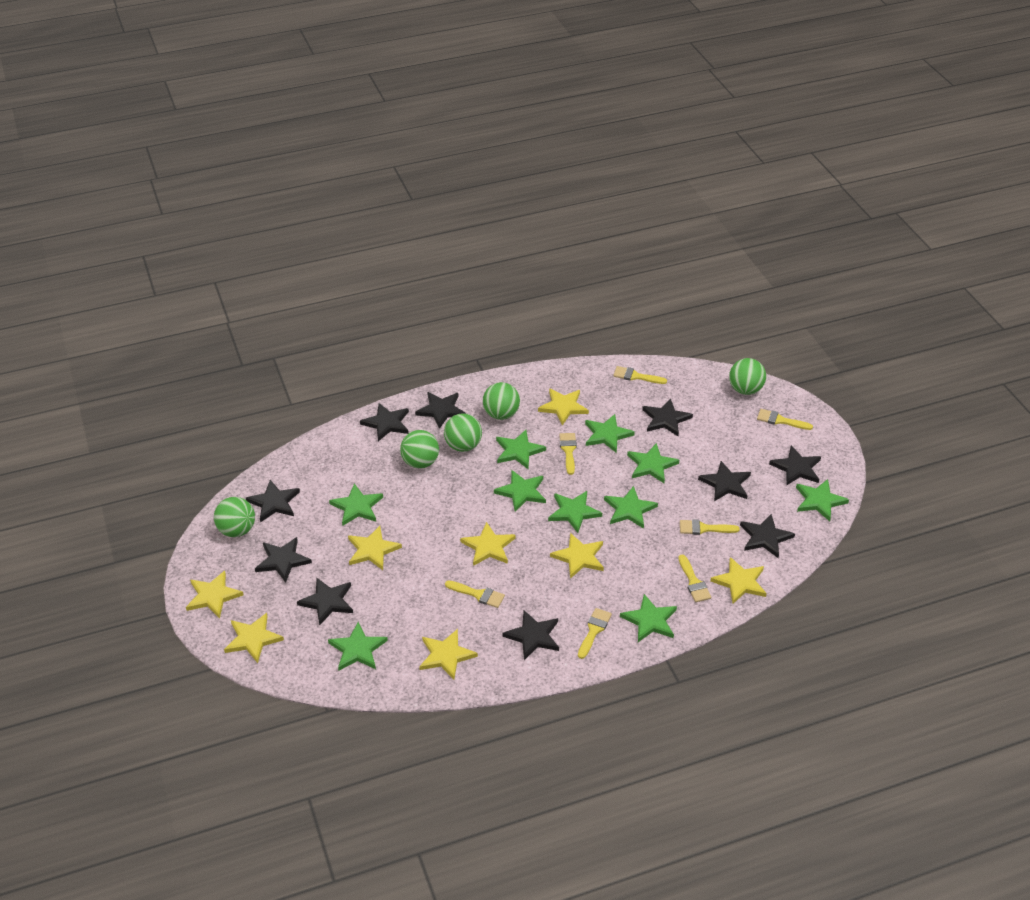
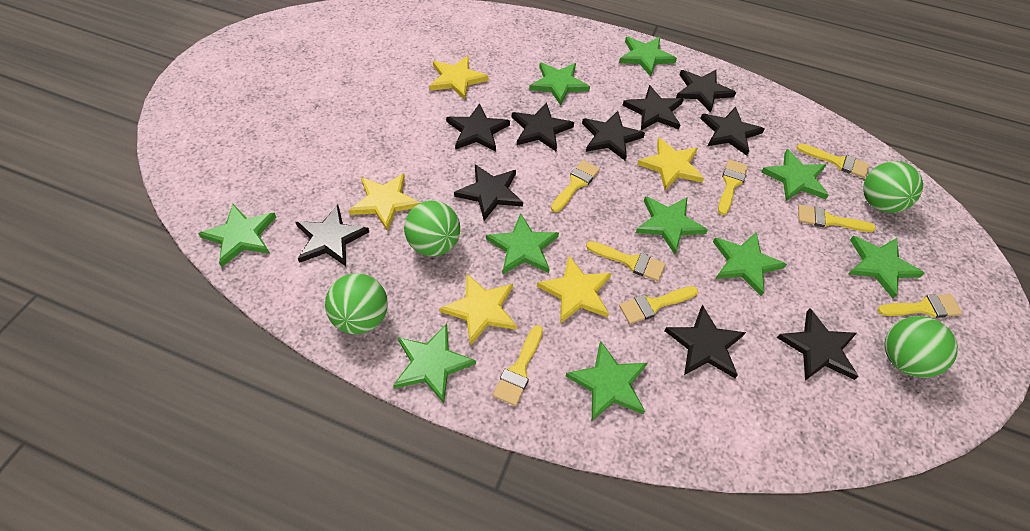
green ball: 5 -> 4
yellow brush: 7 -> 8
yellow star: 8 -> 5

